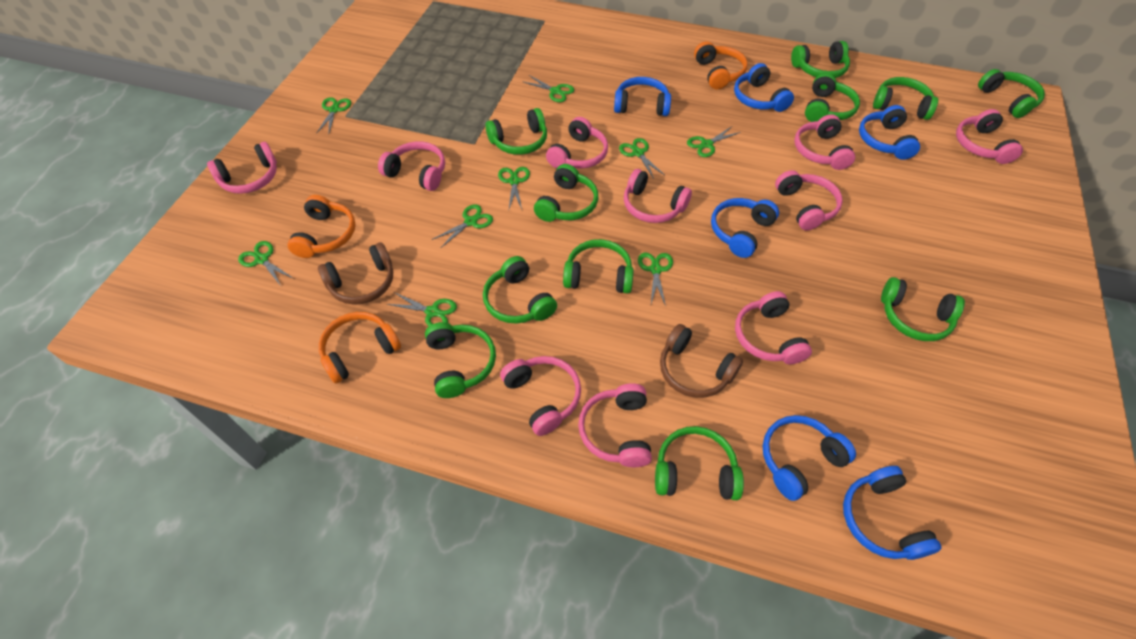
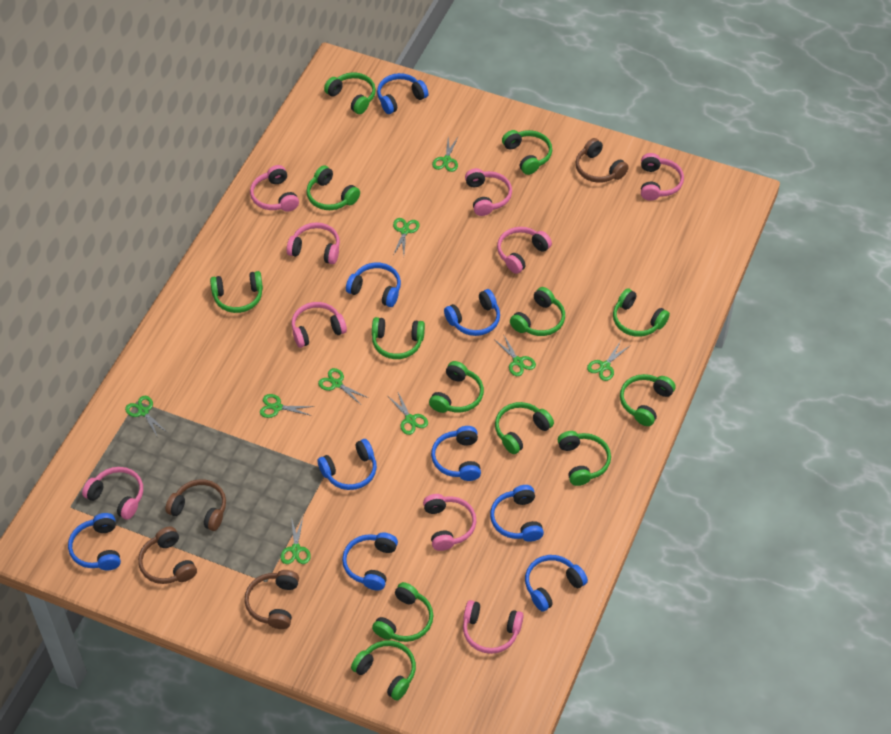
blue headphones: 6 -> 9
brown headphones: 2 -> 4
green headphones: 11 -> 13
orange headphones: 3 -> 0
pink headphones: 10 -> 9

